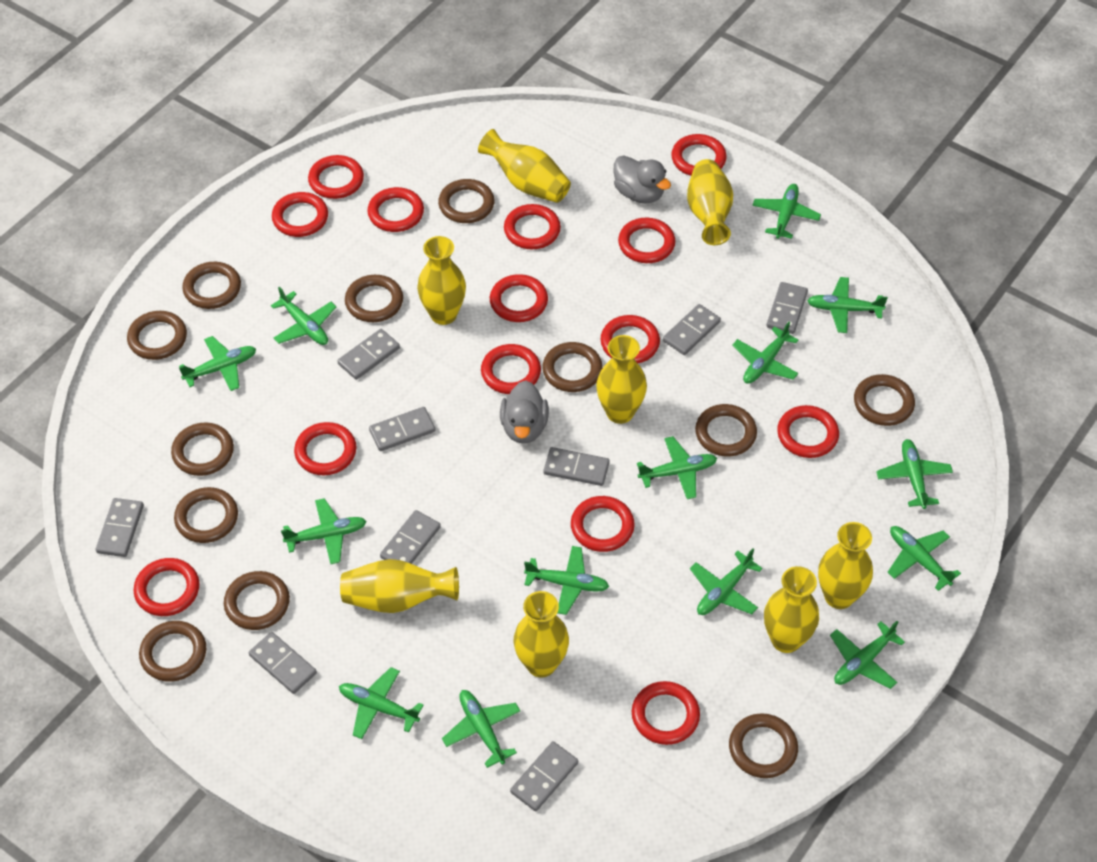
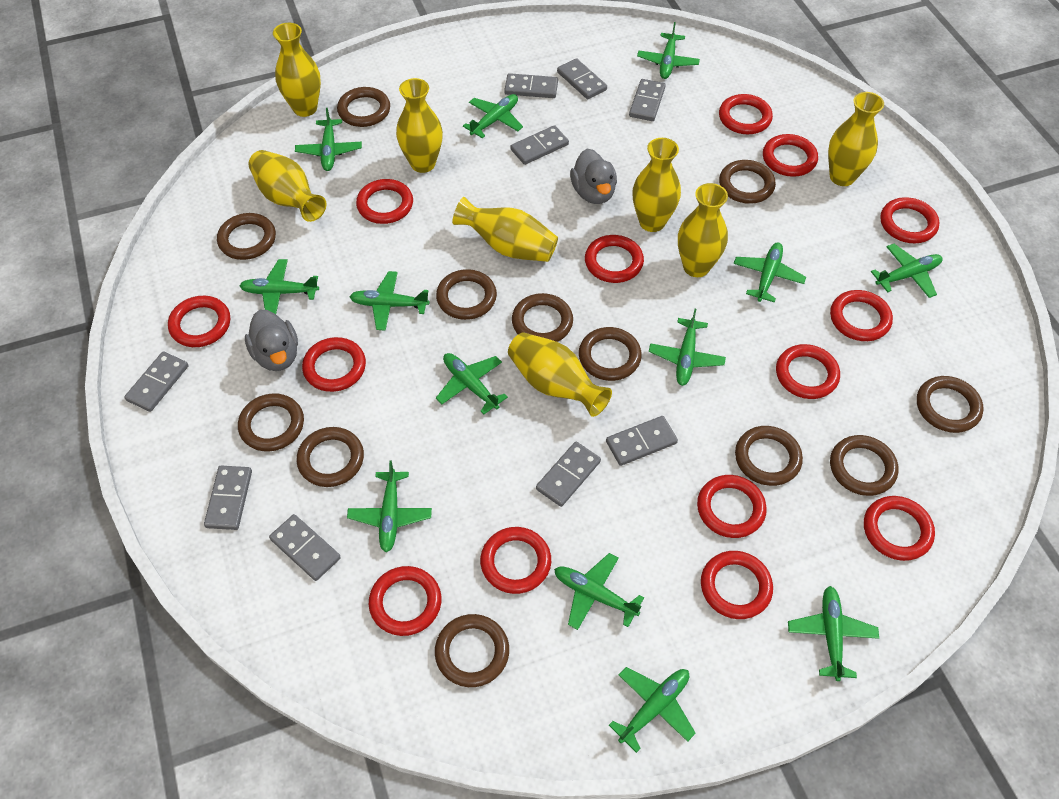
green plane: 14 -> 13

